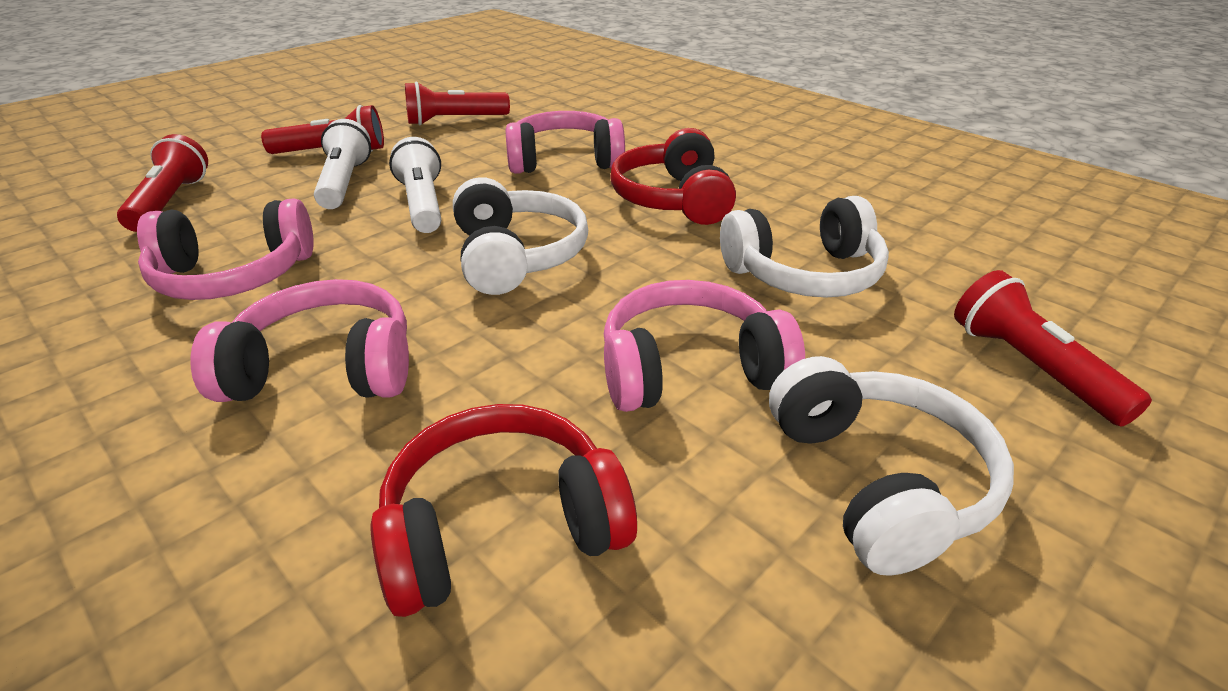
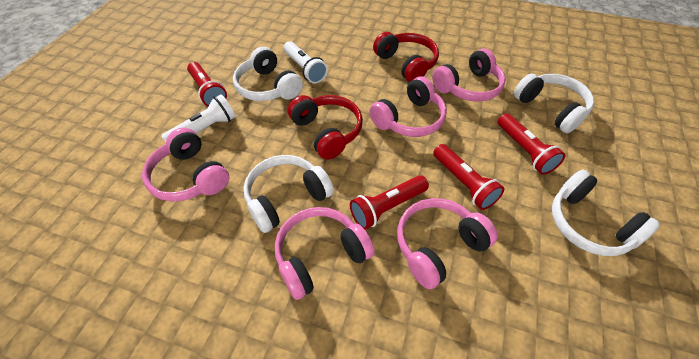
pink headphones: 4 -> 5
white headphones: 3 -> 4

